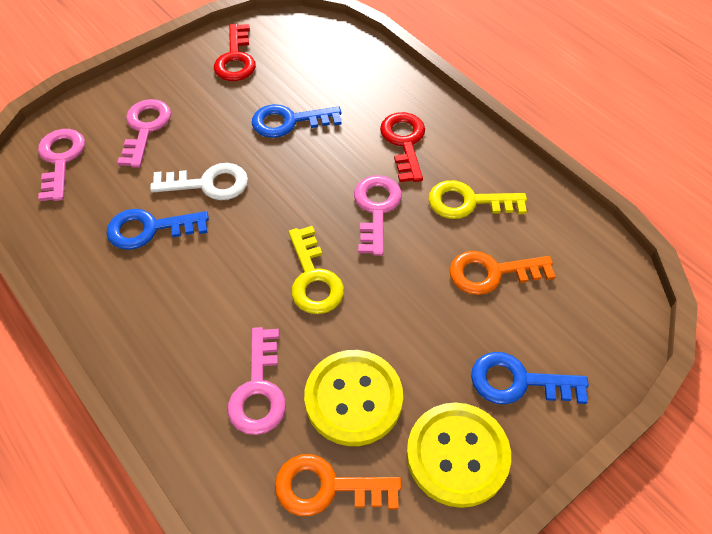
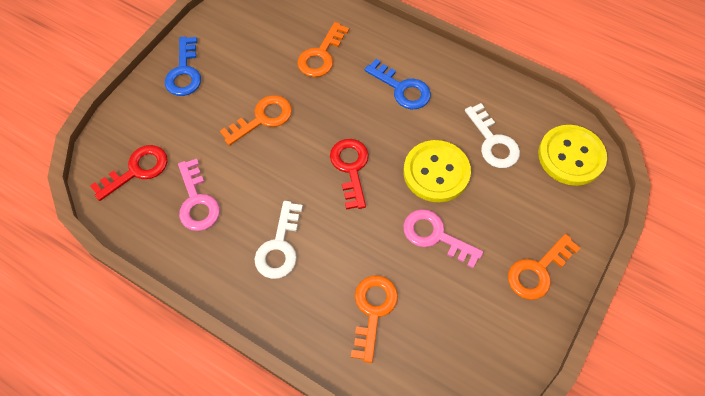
blue key: 3 -> 2
orange key: 2 -> 4
pink key: 4 -> 2
white key: 1 -> 2
yellow key: 2 -> 0

